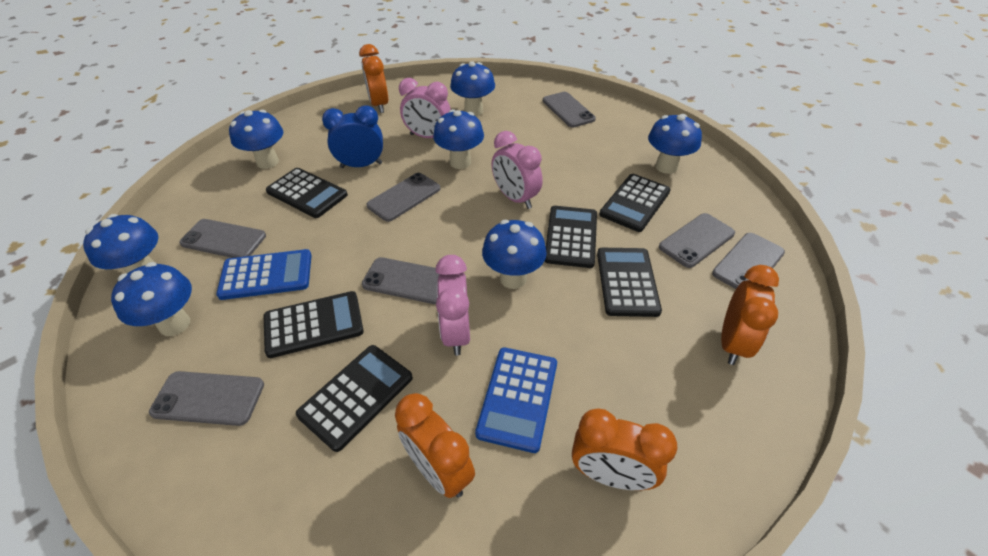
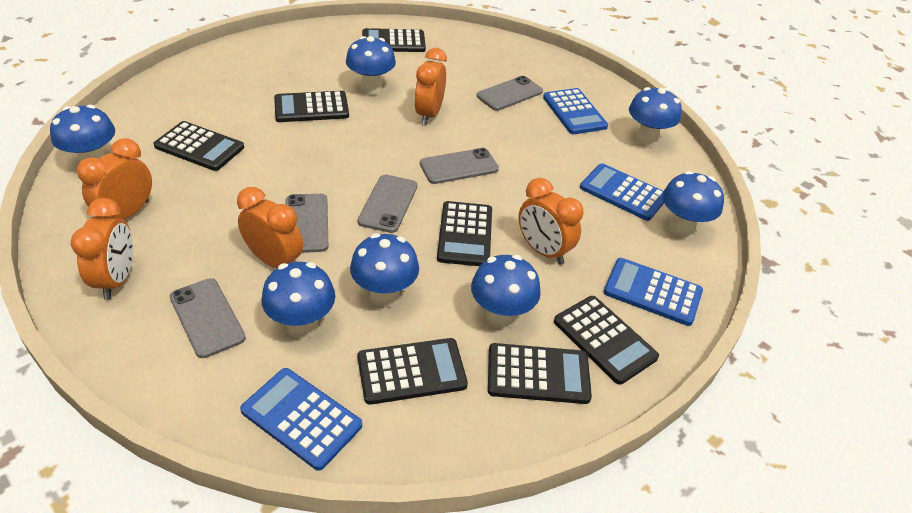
black calculator: 6 -> 7
blue calculator: 2 -> 4
blue clock: 1 -> 0
grey phone: 7 -> 5
orange clock: 4 -> 5
pink clock: 3 -> 0

